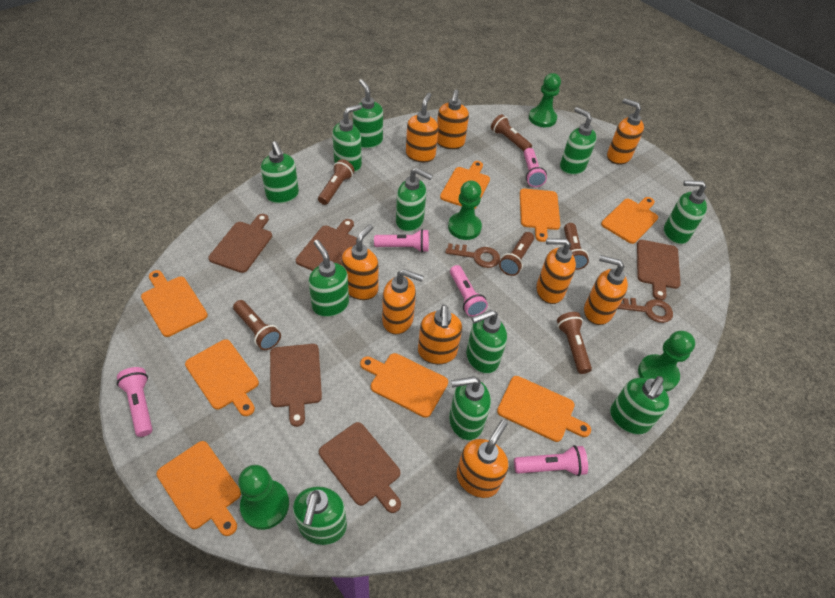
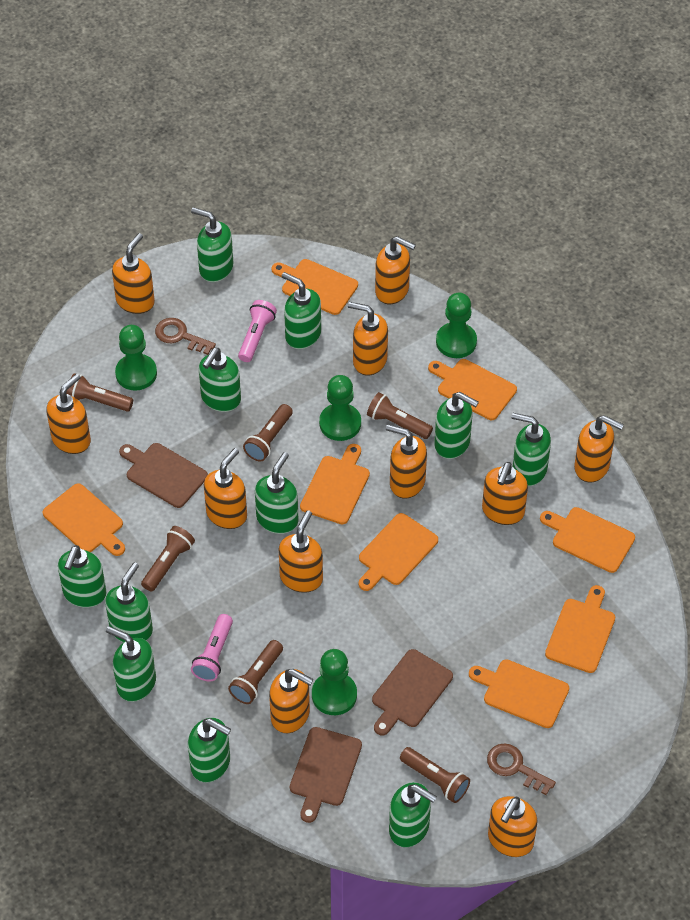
brown cutting board: 5 -> 3
orange soap dispenser: 9 -> 11
pink flashlight: 5 -> 2

